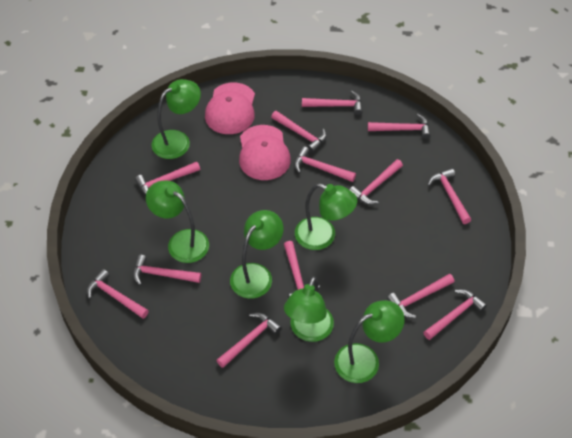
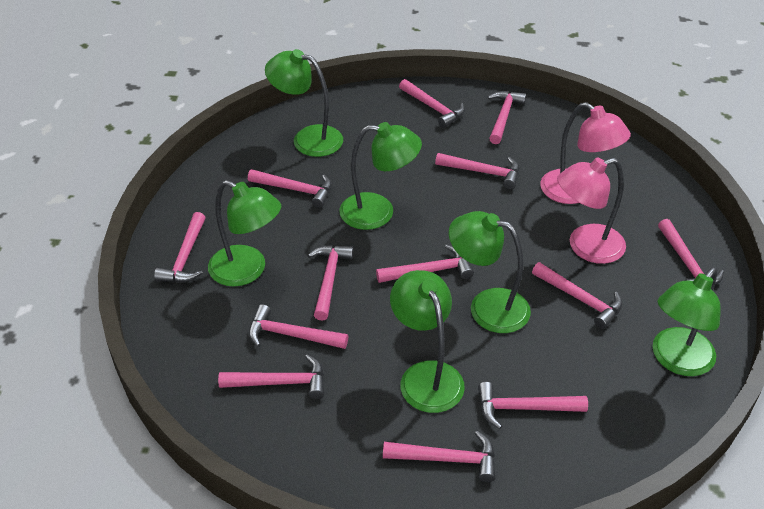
pink cap: 2 -> 0
pink lamp: 0 -> 2

